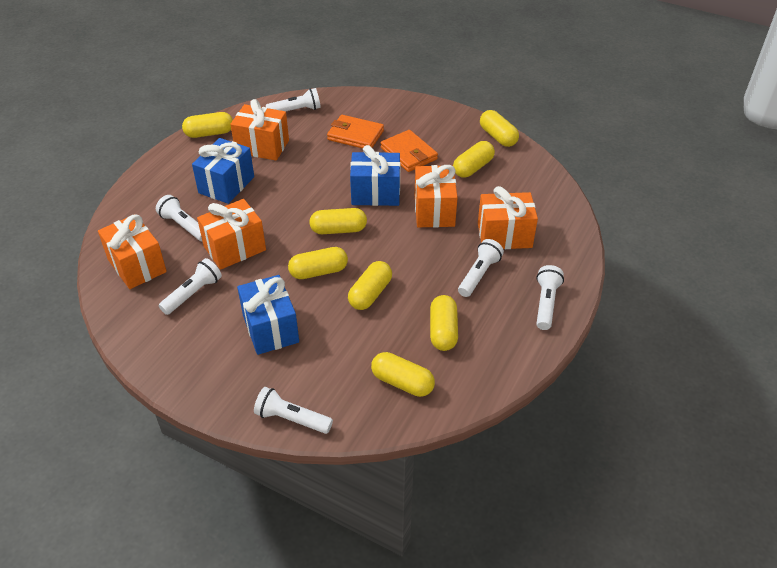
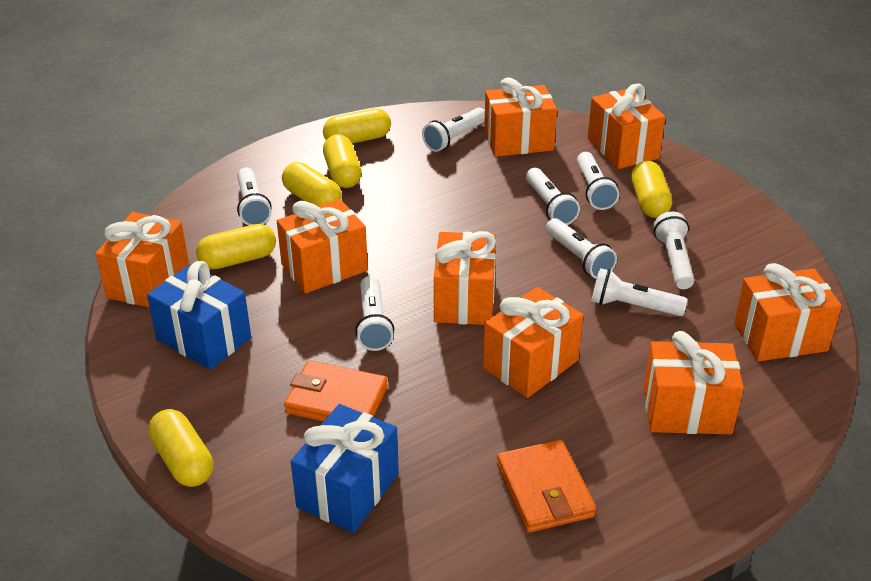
blue gift: 3 -> 2
orange gift: 5 -> 8
white flashlight: 6 -> 8
yellow capsule: 8 -> 6

